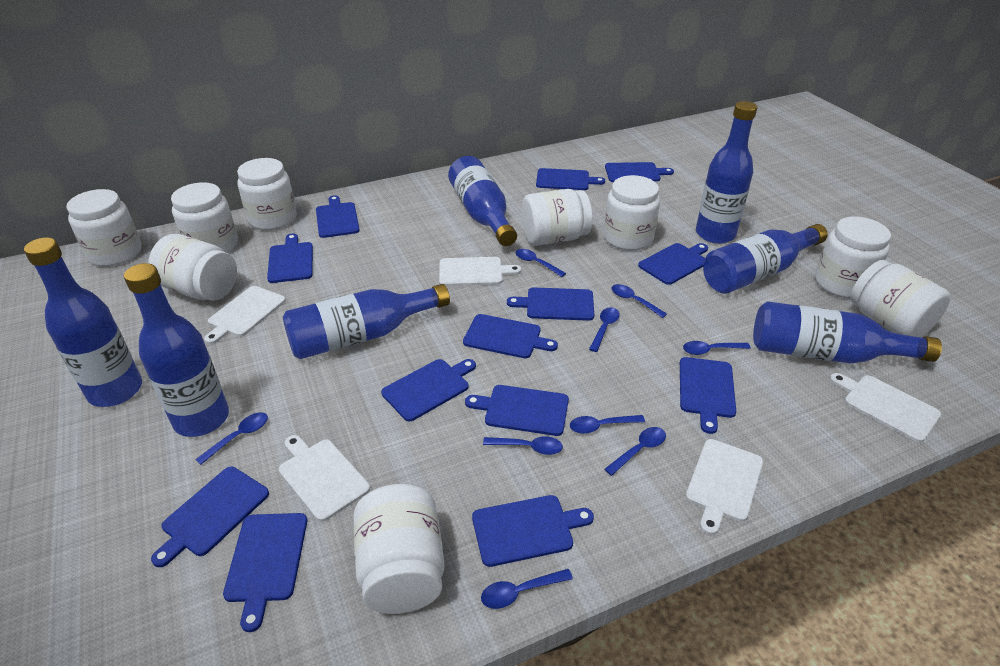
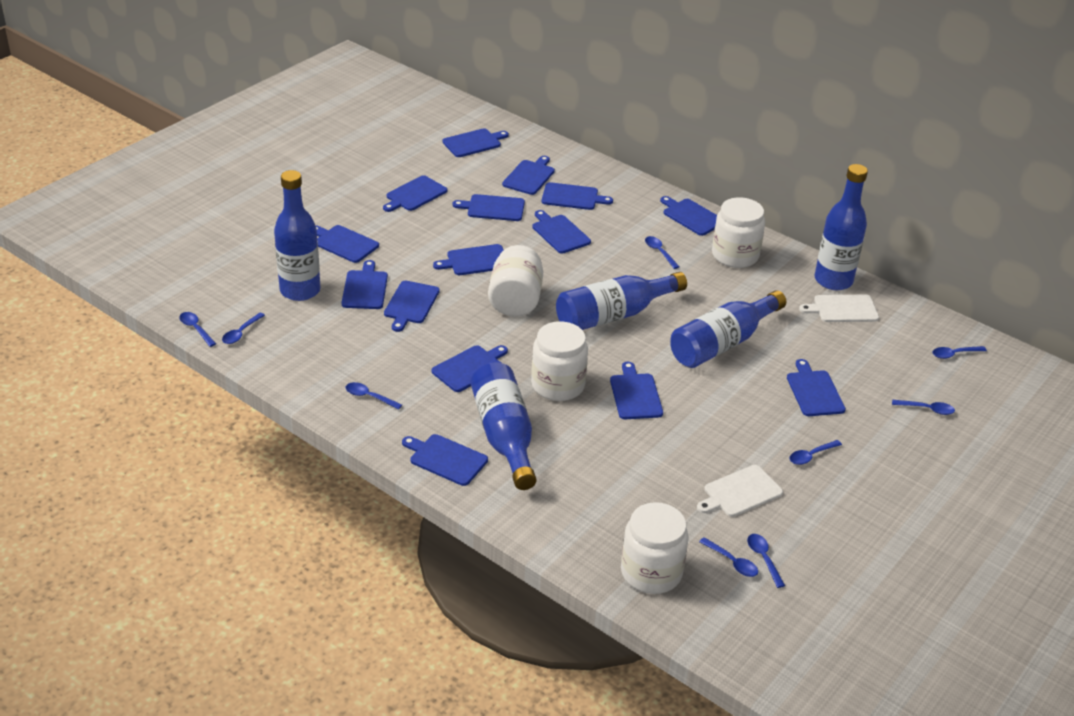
blue bottle: 7 -> 5
blue cutting board: 13 -> 15
white cutting board: 5 -> 2
white jar: 9 -> 4

